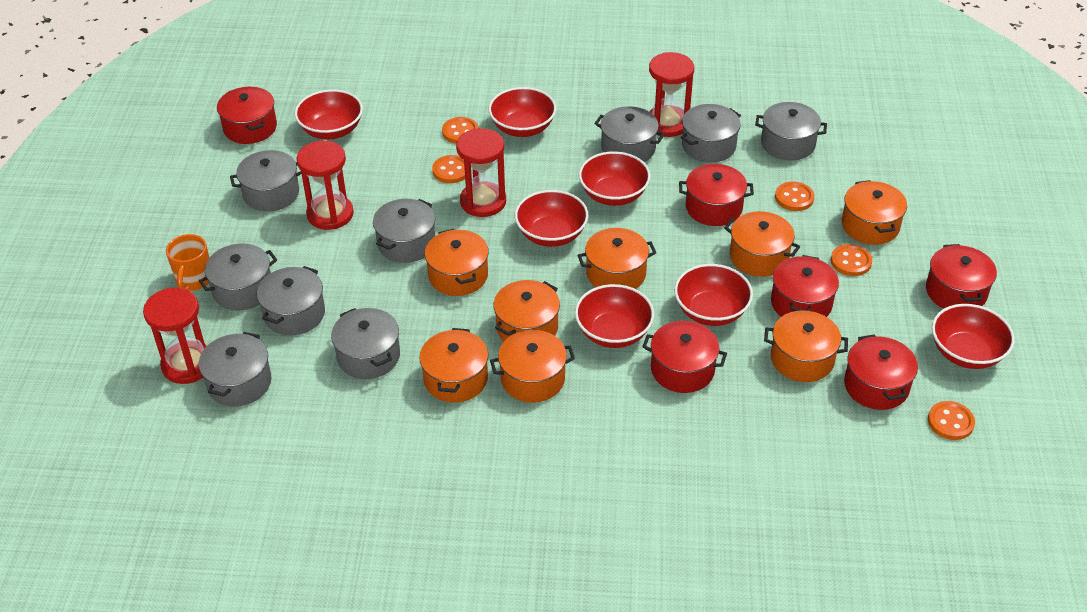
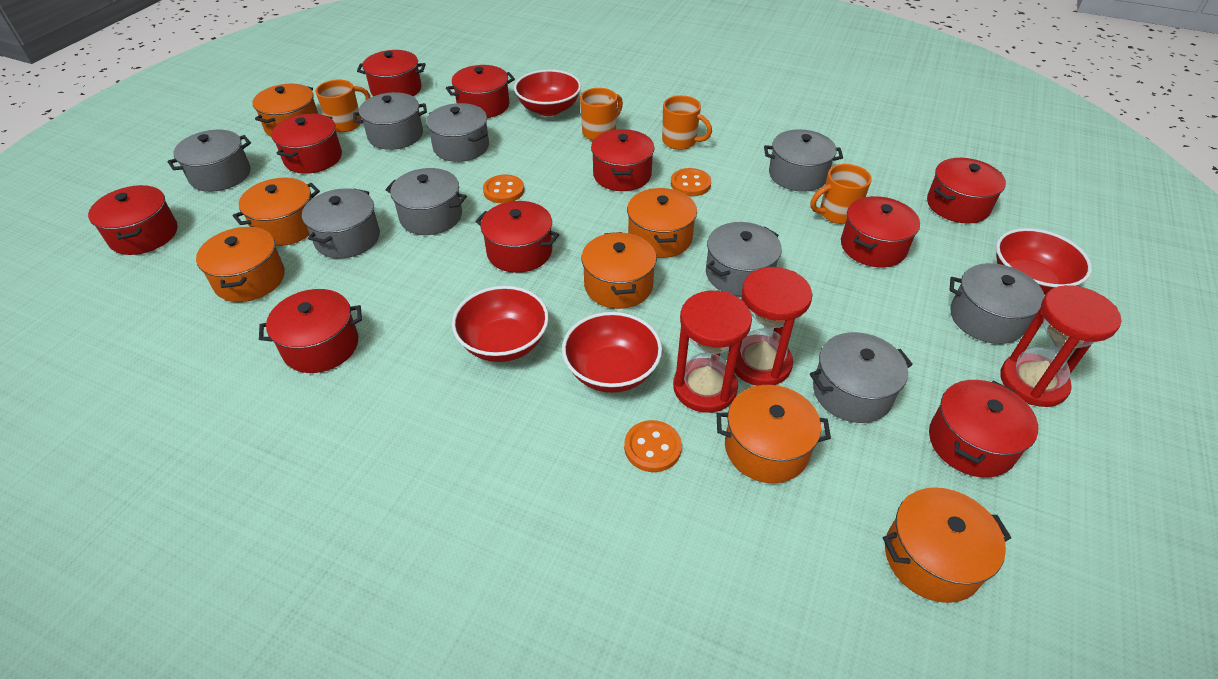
orange button: 5 -> 3
orange mug: 1 -> 4
orange pot: 8 -> 7
red bowl: 7 -> 4
red hourglass: 4 -> 3
red pot: 6 -> 10

